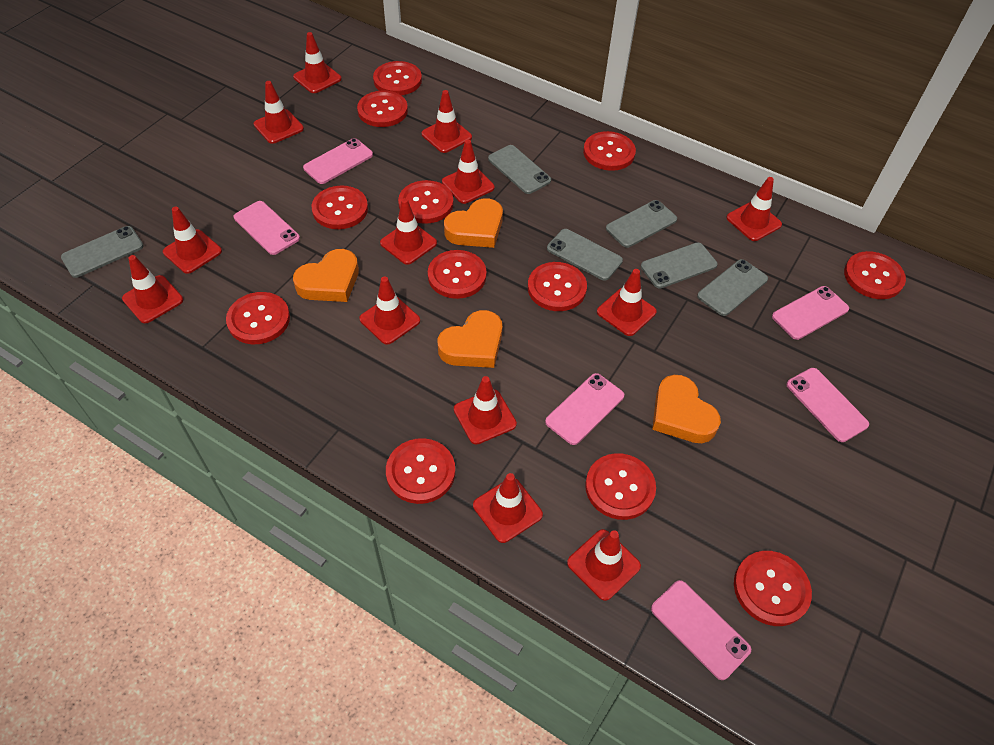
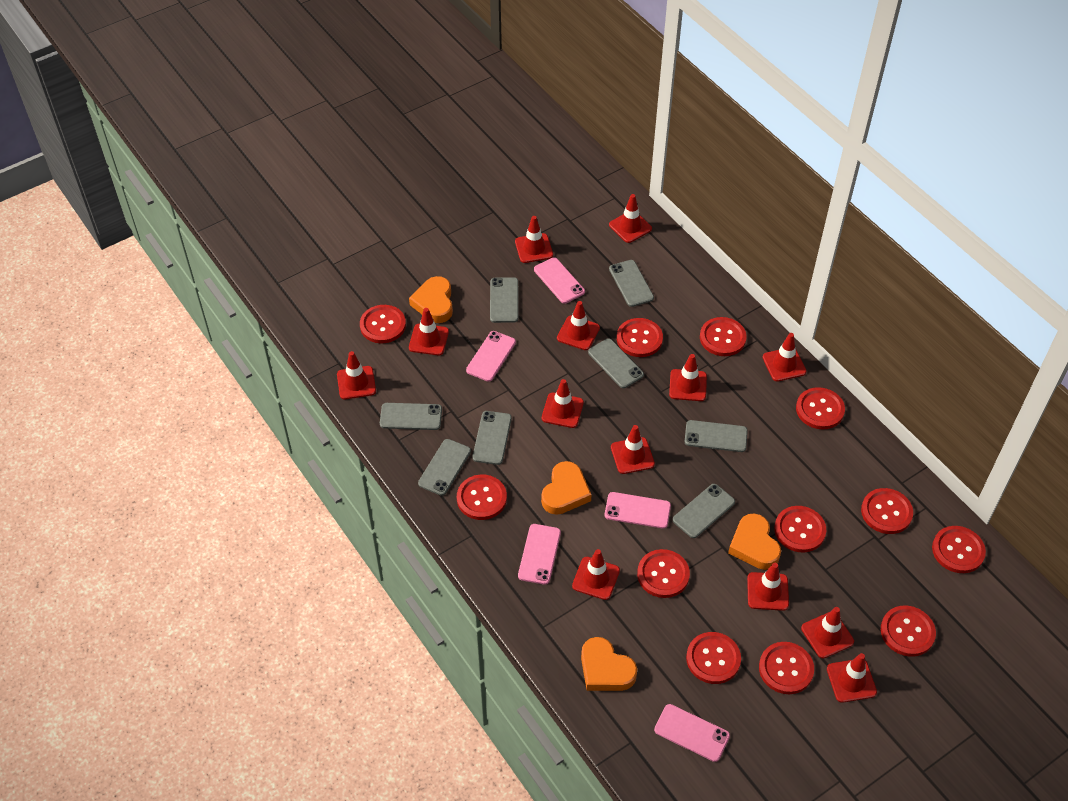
grey phone: 6 -> 8
pink phone: 6 -> 5

